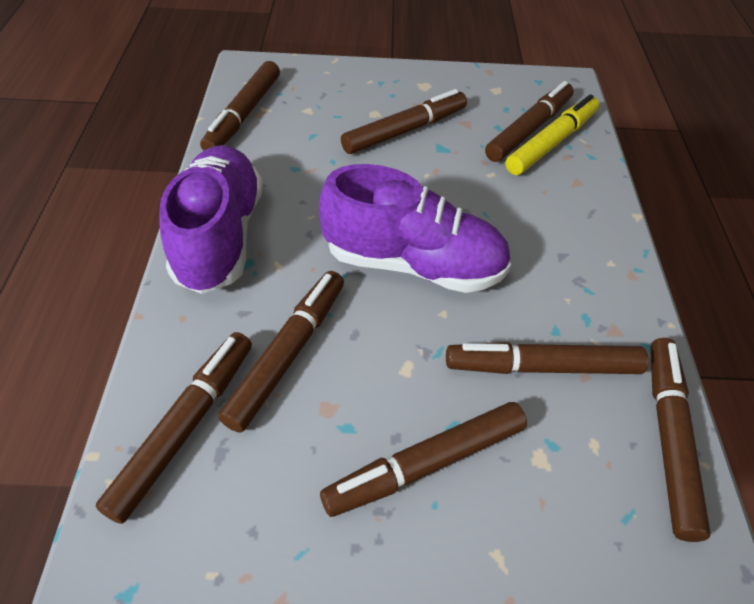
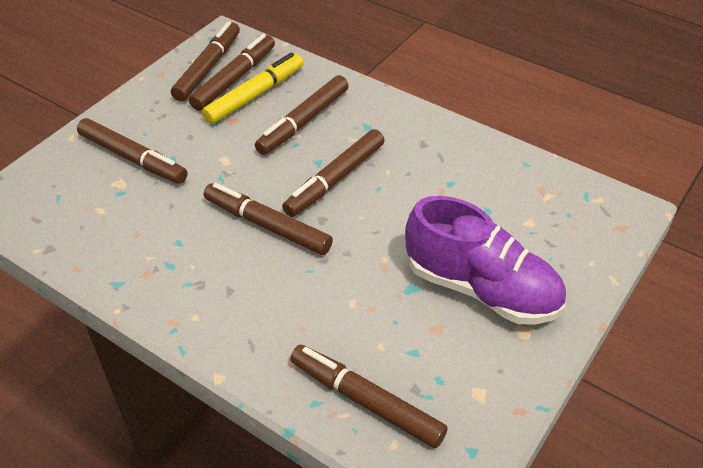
brown marker: 8 -> 7
purple shoe: 2 -> 1

